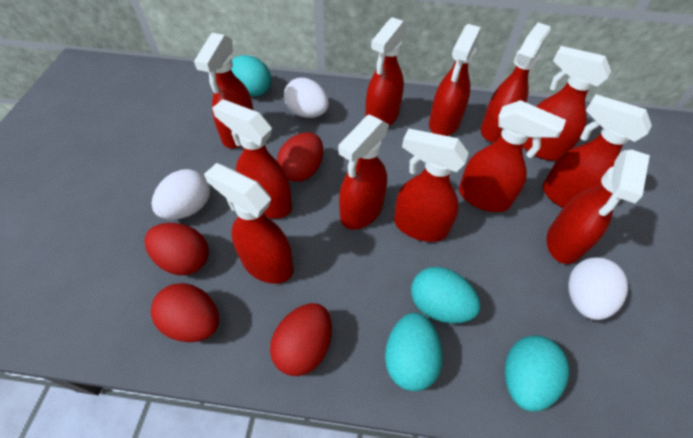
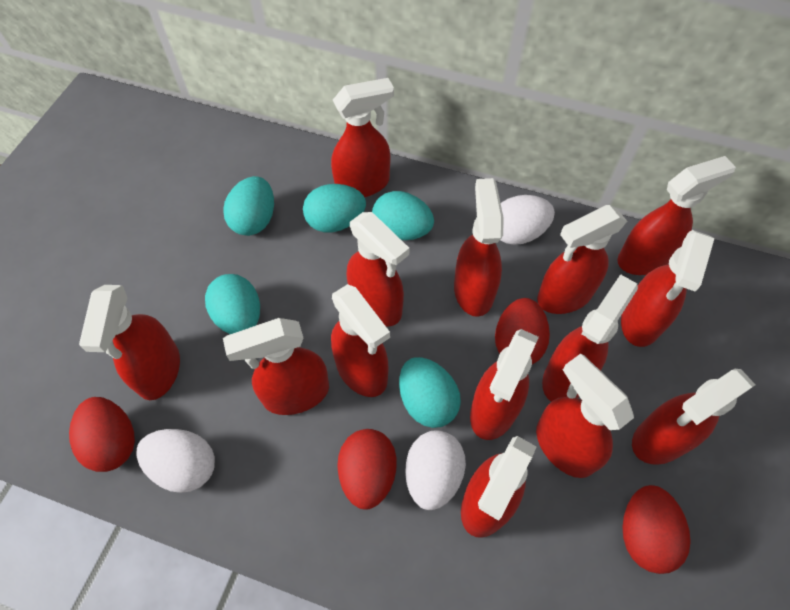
red spray bottle: 12 -> 14
turquoise egg: 4 -> 5

